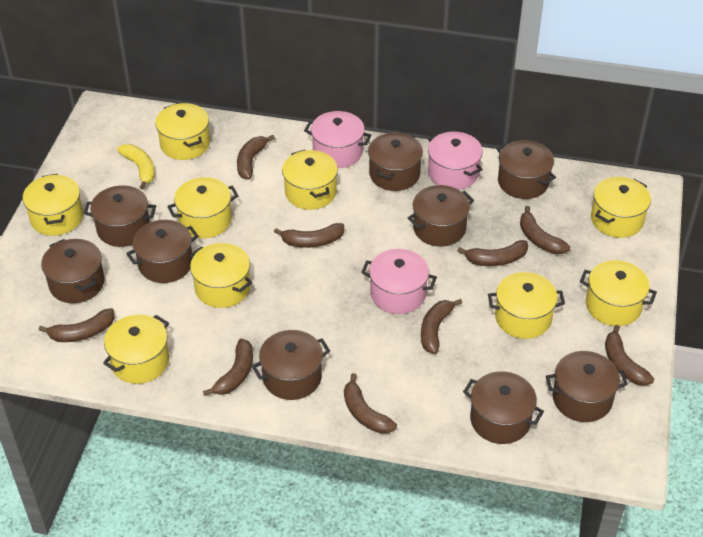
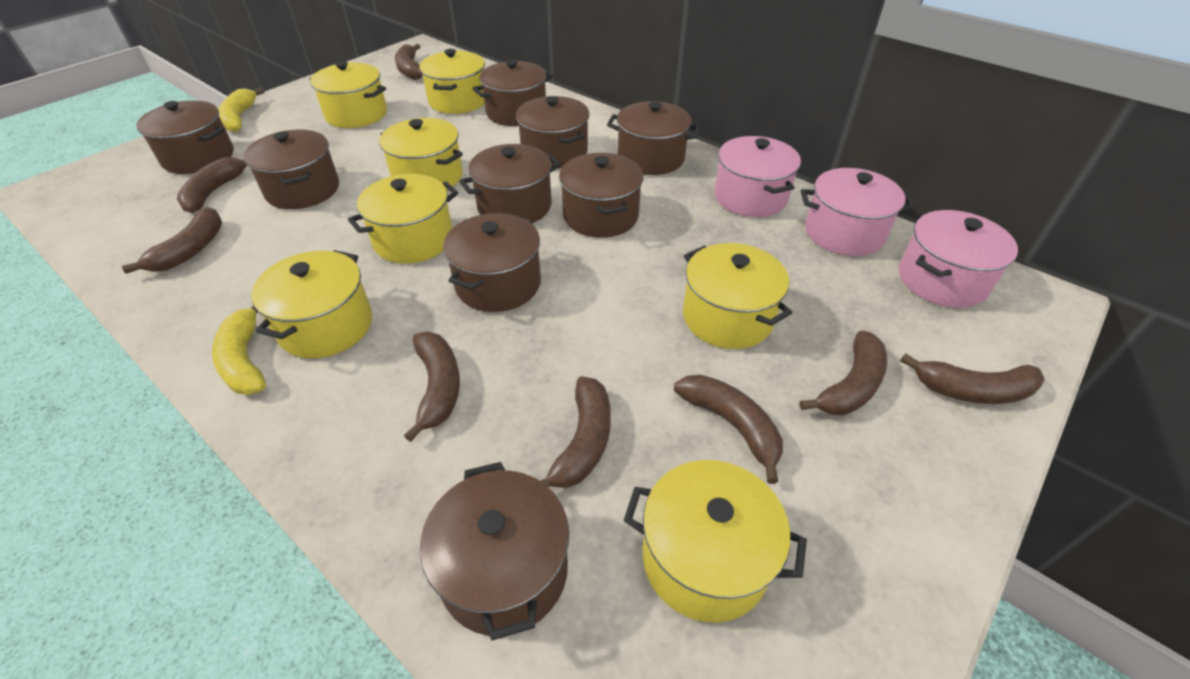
brown banana: 9 -> 8
yellow banana: 1 -> 2
yellow pot: 9 -> 7

